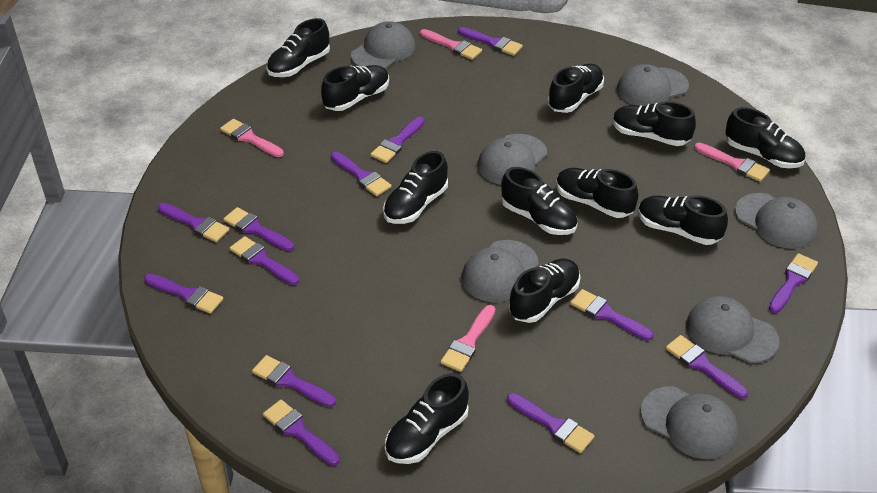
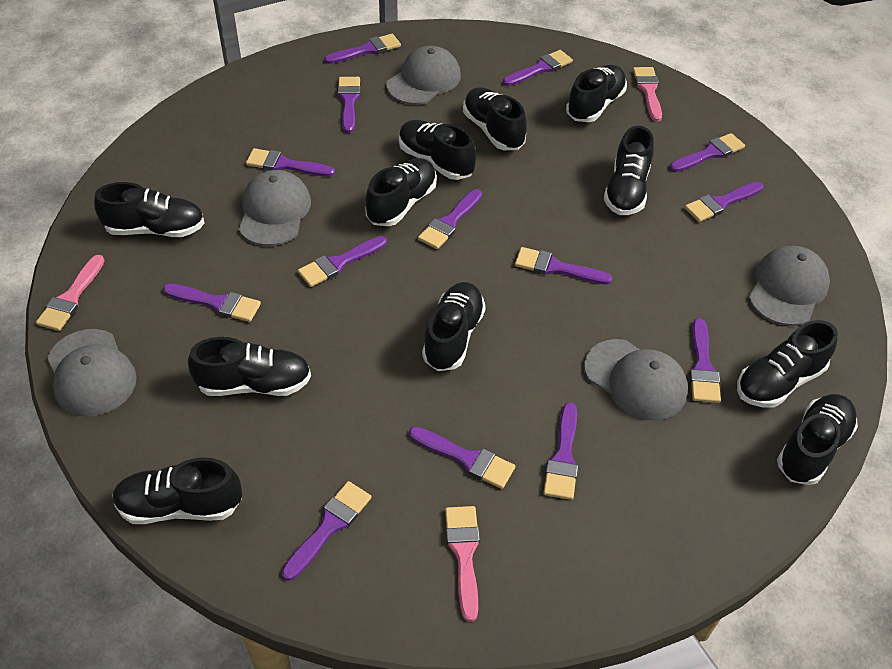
grey cap: 7 -> 5
pink brush: 4 -> 3
purple brush: 13 -> 14

